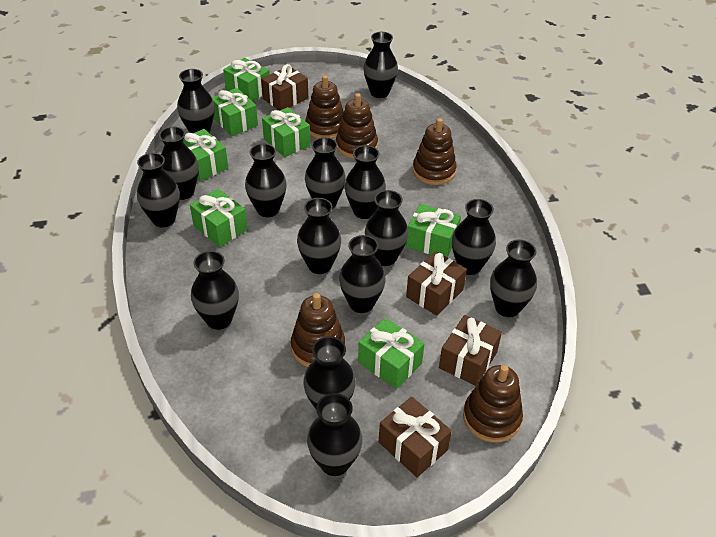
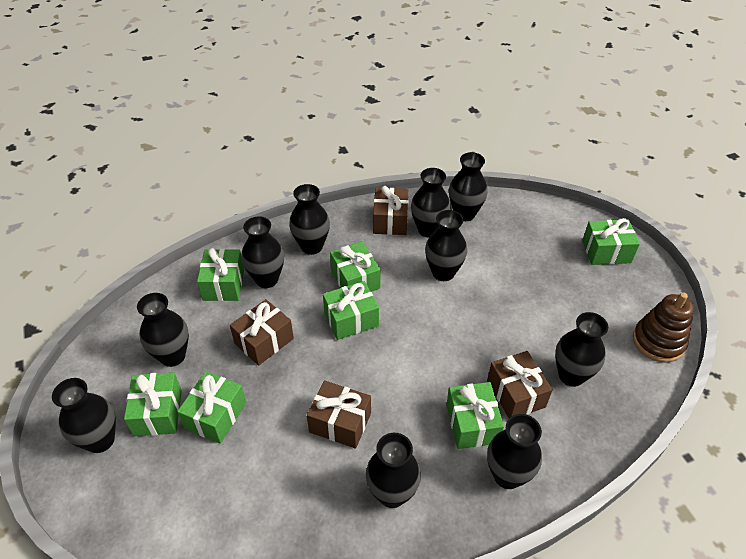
black vase: 15 -> 10
brown stacking toy: 5 -> 1

